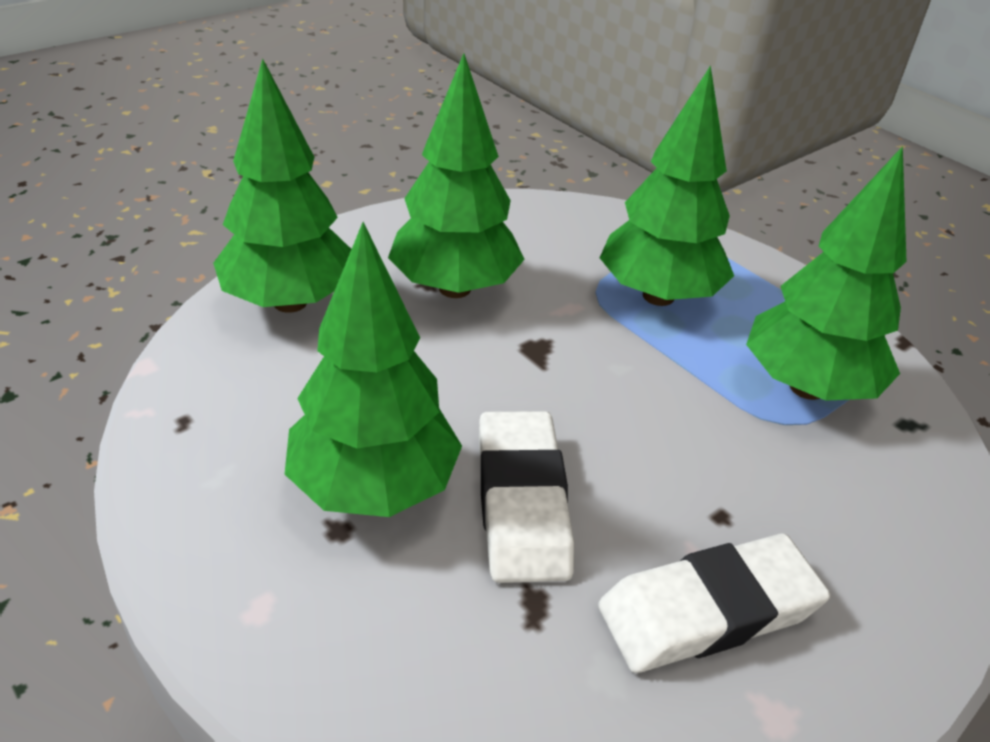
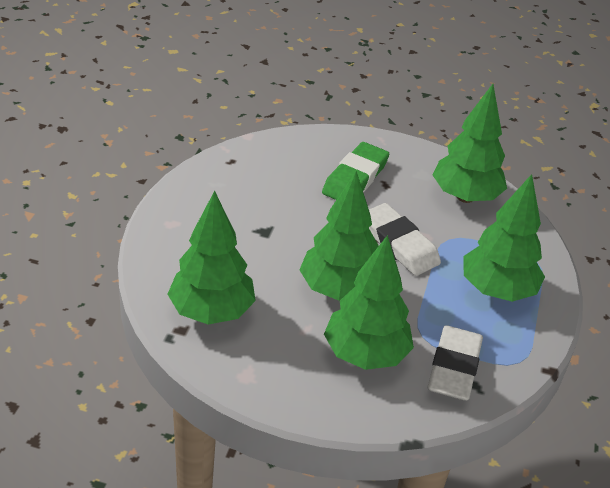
green eraser: 0 -> 1

